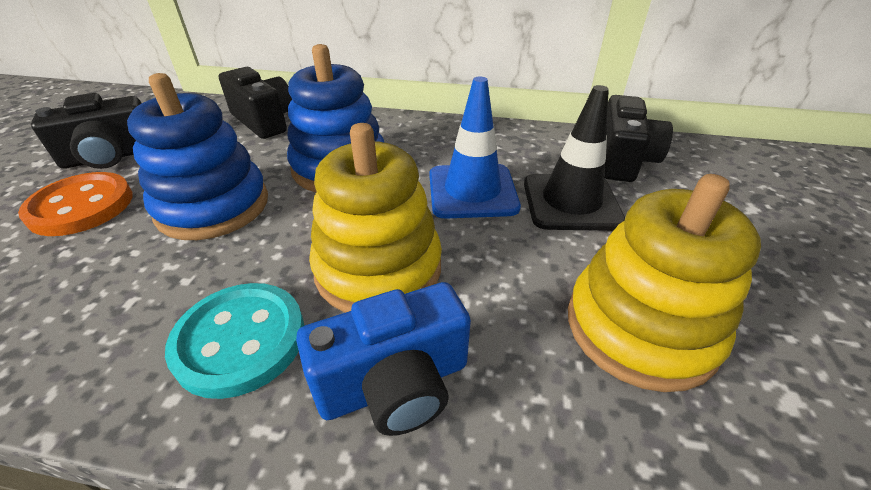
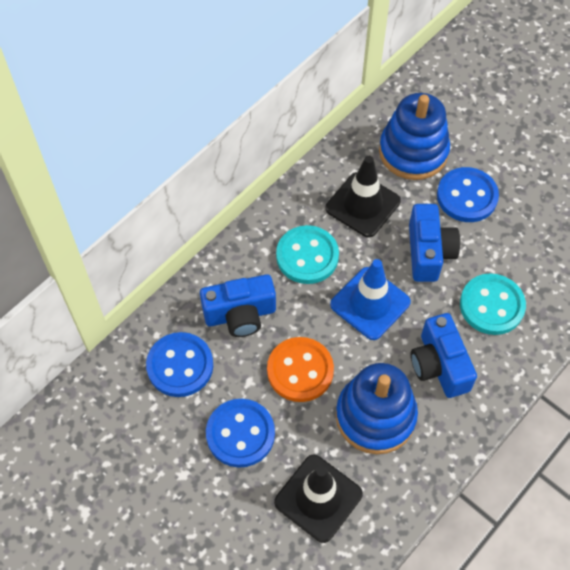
black camera: 3 -> 0
black traffic cone: 1 -> 2
blue button: 0 -> 3
blue camera: 1 -> 3
turquoise button: 1 -> 2
yellow stacking toy: 2 -> 0

